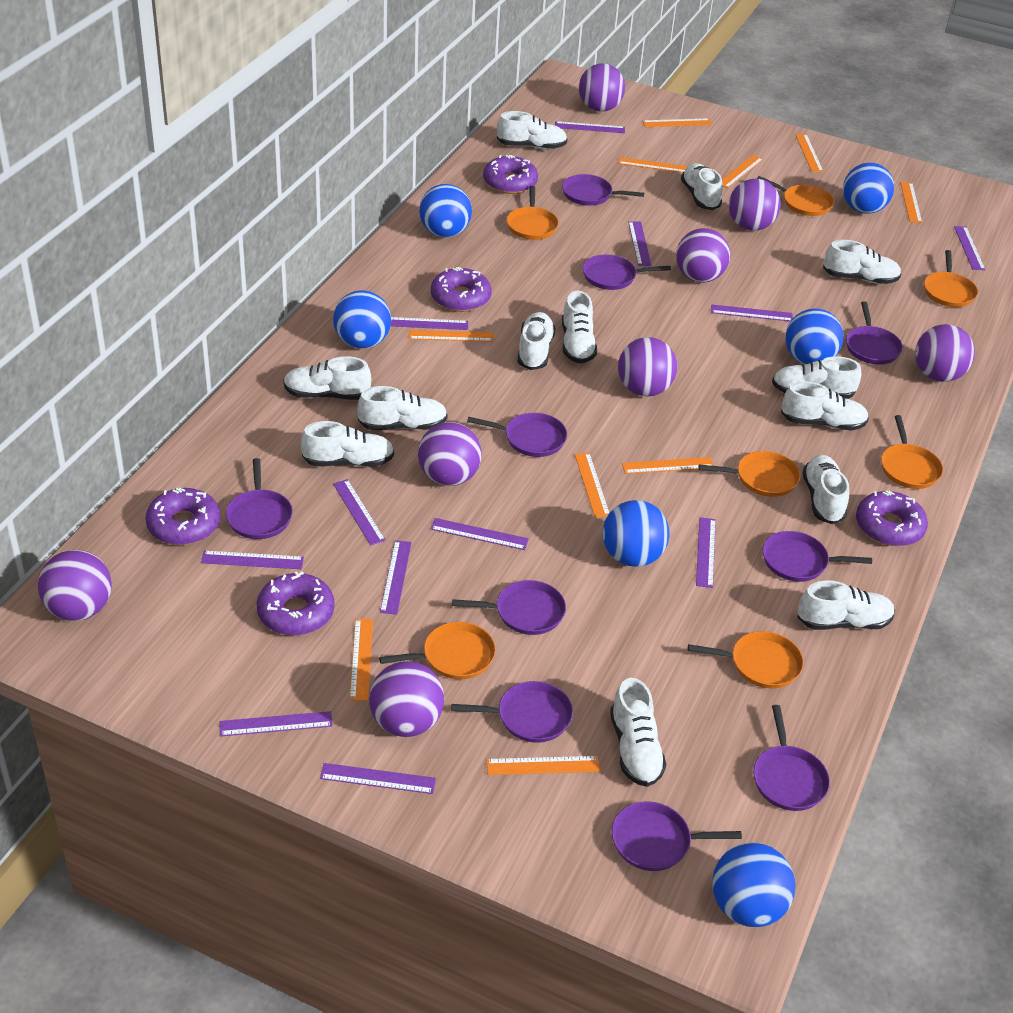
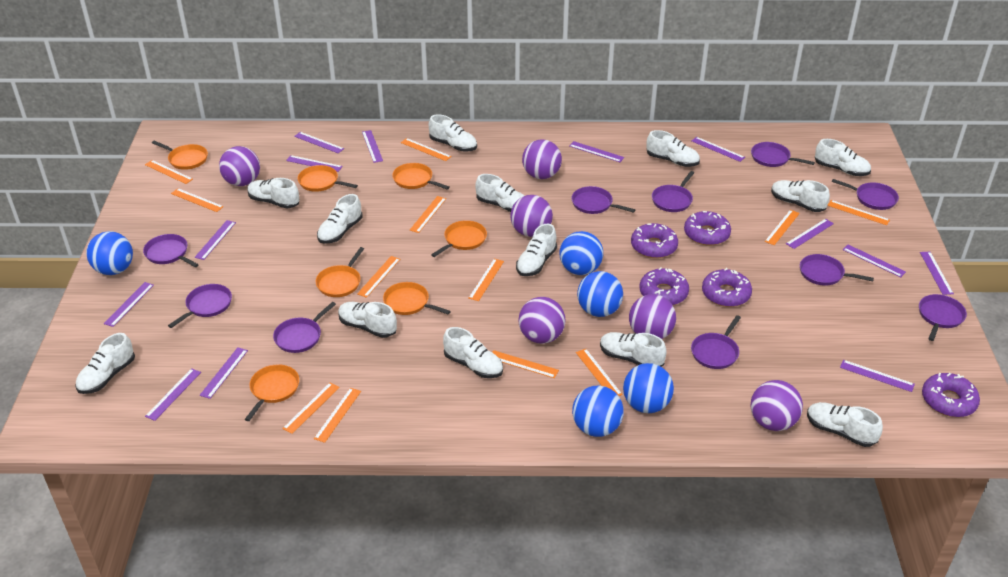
blue ball: 6 -> 5
orange ruler: 10 -> 12
purple ball: 8 -> 6
purple ruler: 12 -> 13

